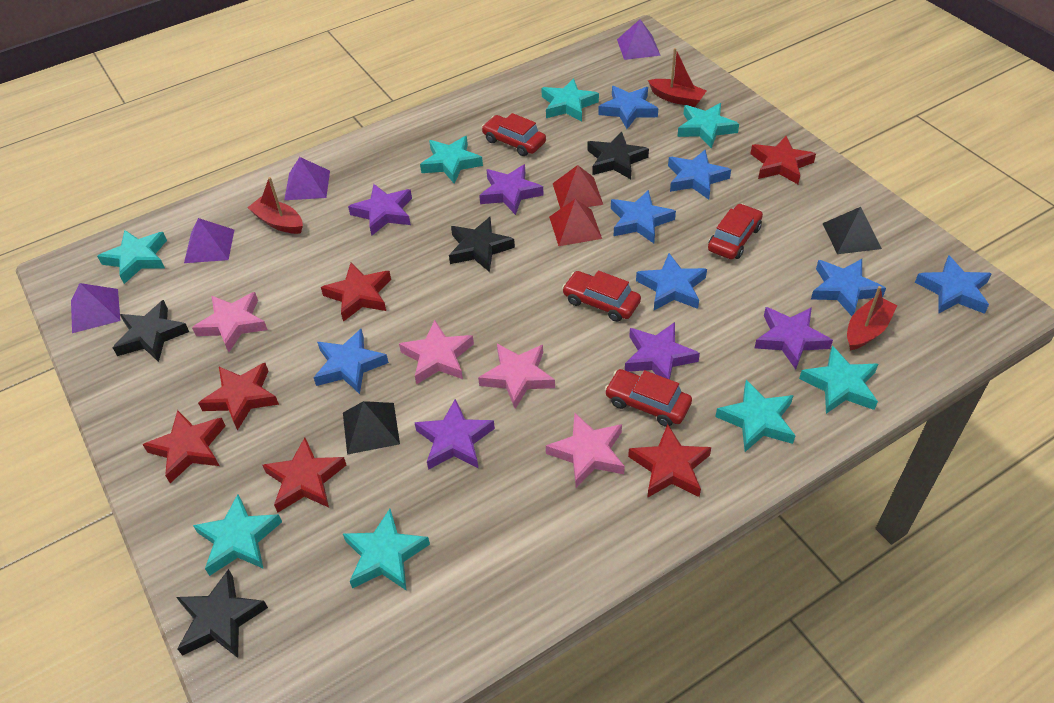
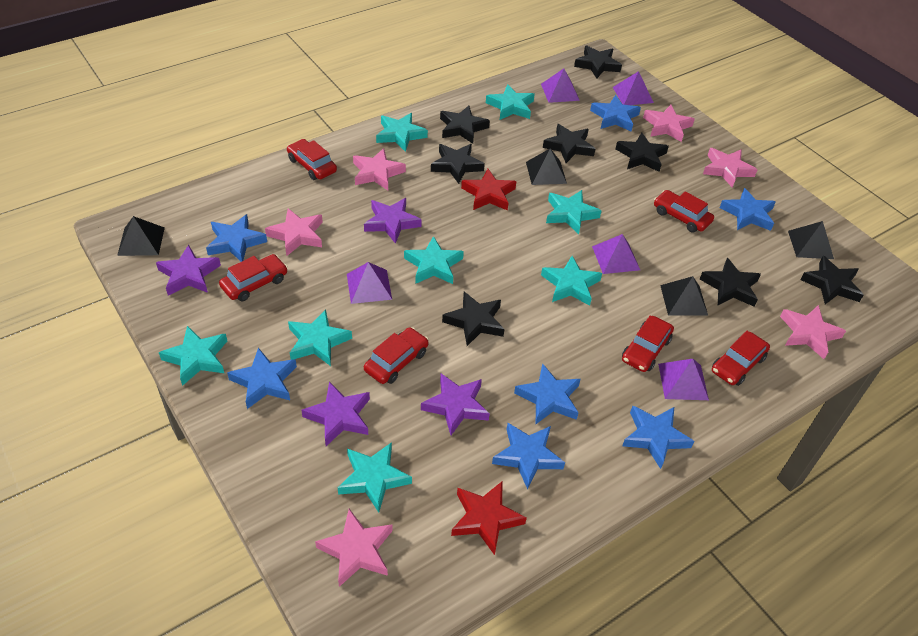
black pyramid: 2 -> 4
black star: 4 -> 8
pink star: 4 -> 6
purple pyramid: 4 -> 5
purple star: 5 -> 4
red boat: 3 -> 0
red car: 4 -> 6
red pyramid: 2 -> 0
red star: 6 -> 2

